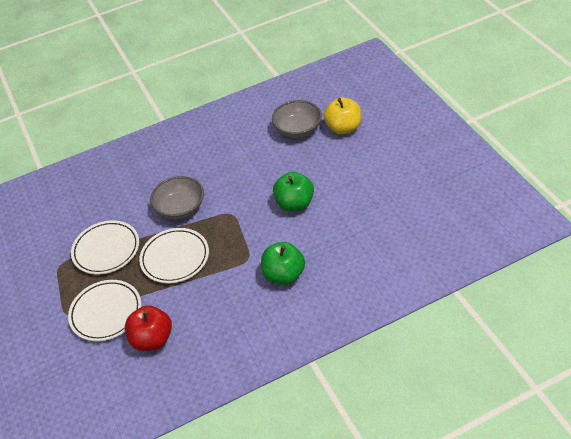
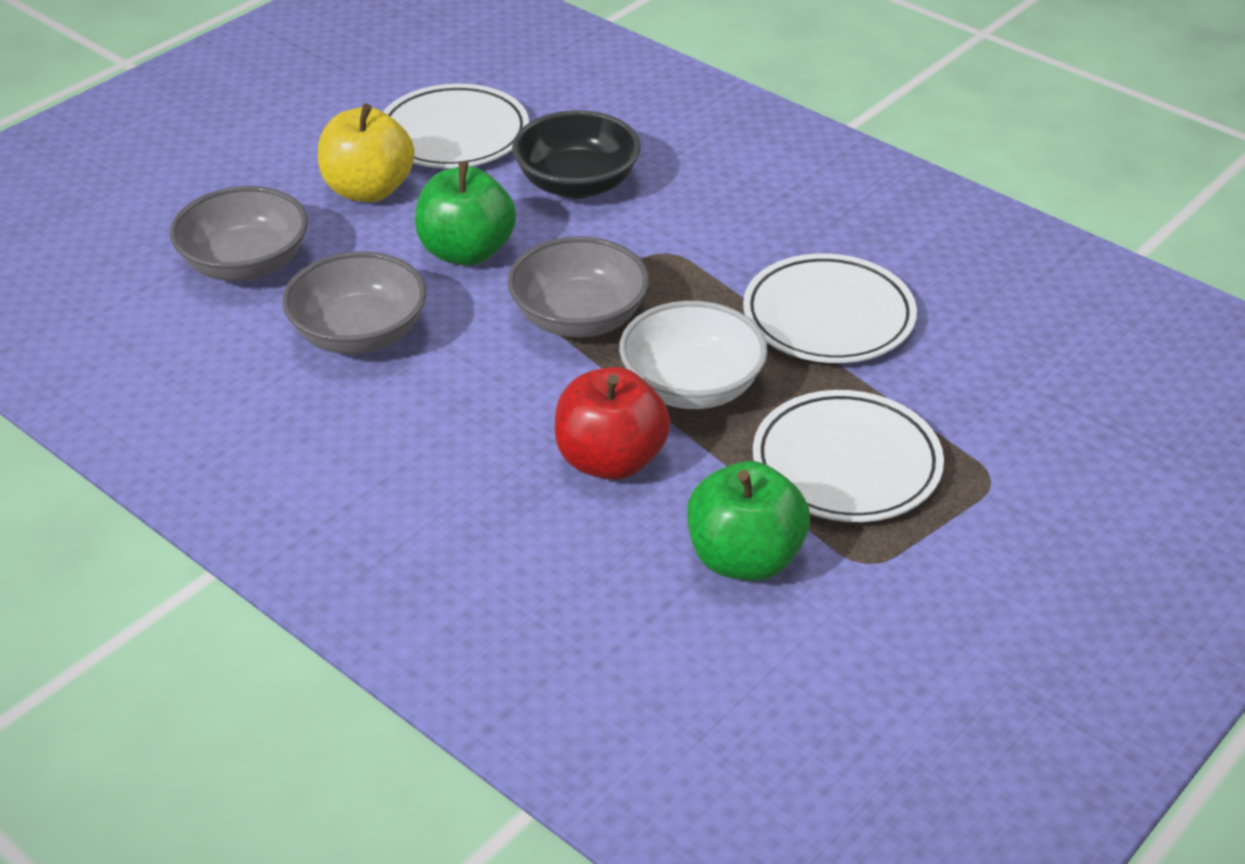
black bowl: 0 -> 1
grey bowl: 2 -> 3
white bowl: 0 -> 1

